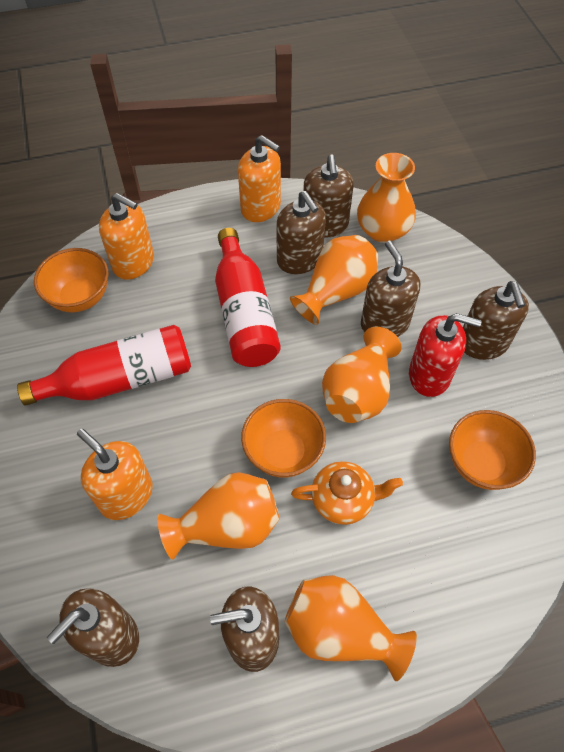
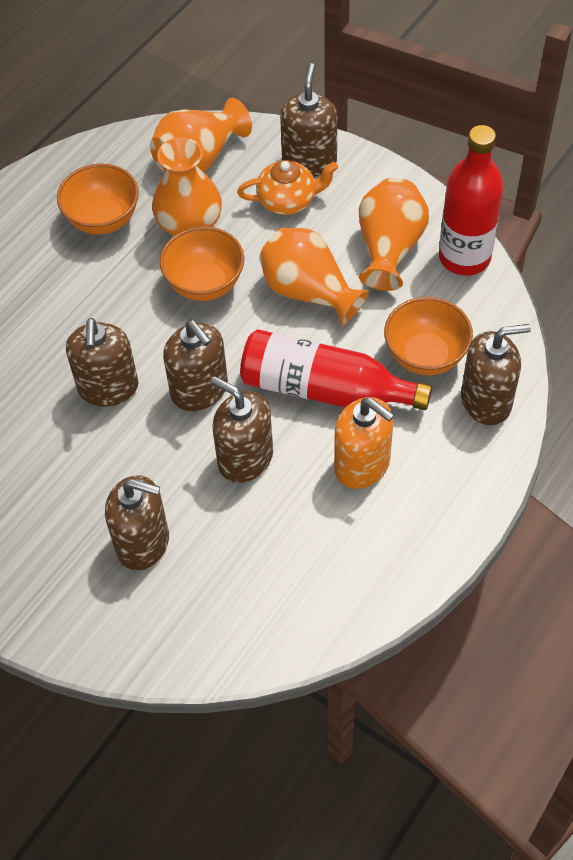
orange soap dispenser: 3 -> 1
orange vase: 5 -> 4
red soap dispenser: 1 -> 0

